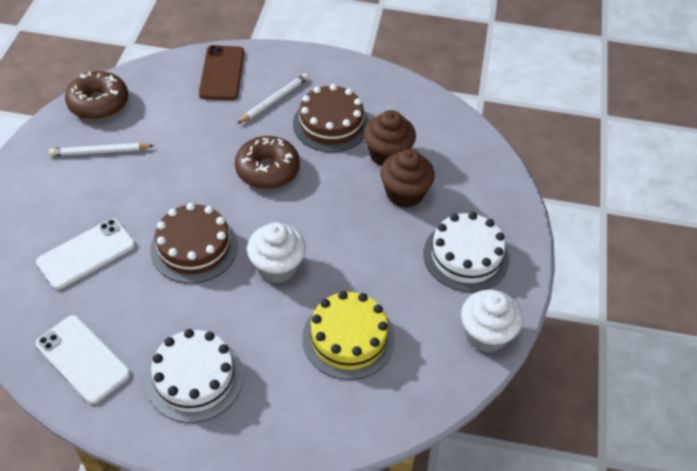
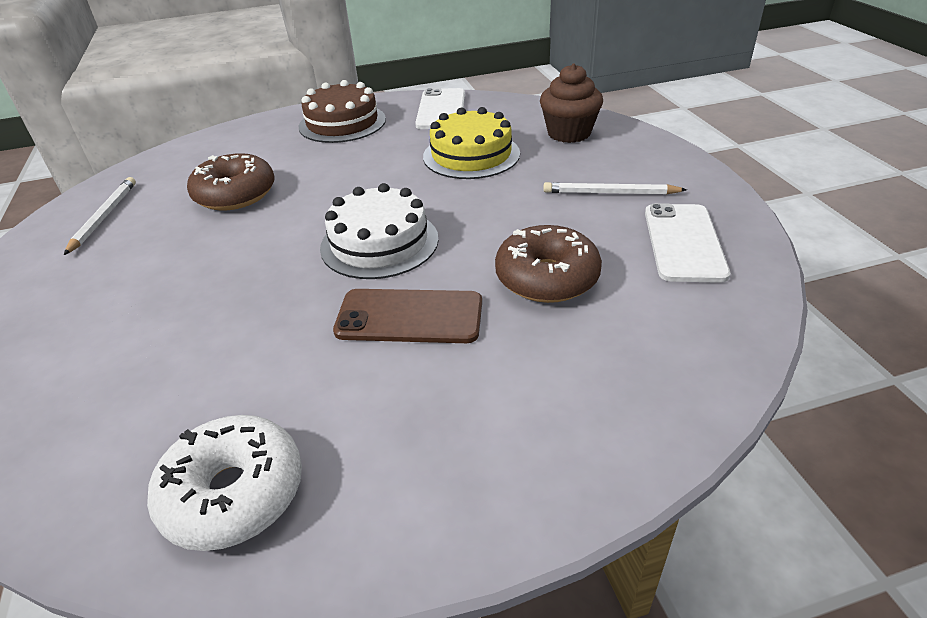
brown cake: 2 -> 1
brown cupcake: 2 -> 1
white cake: 2 -> 1
white cupcake: 2 -> 0
white donut: 0 -> 1

